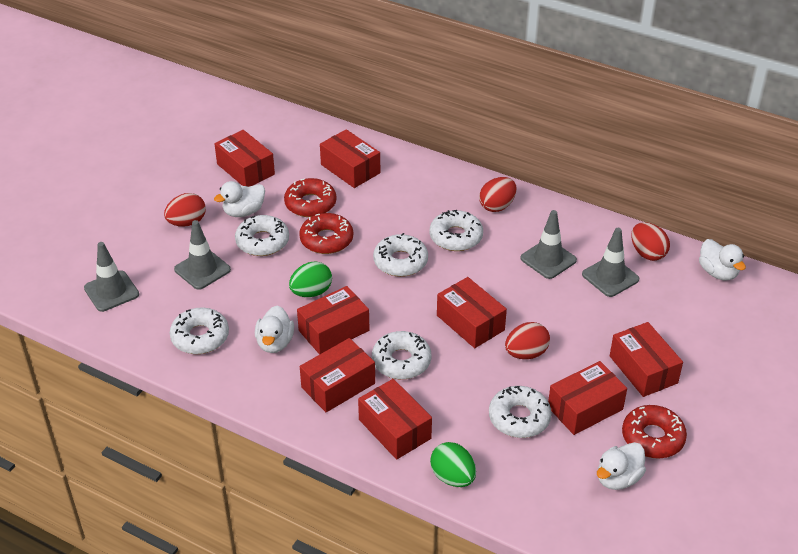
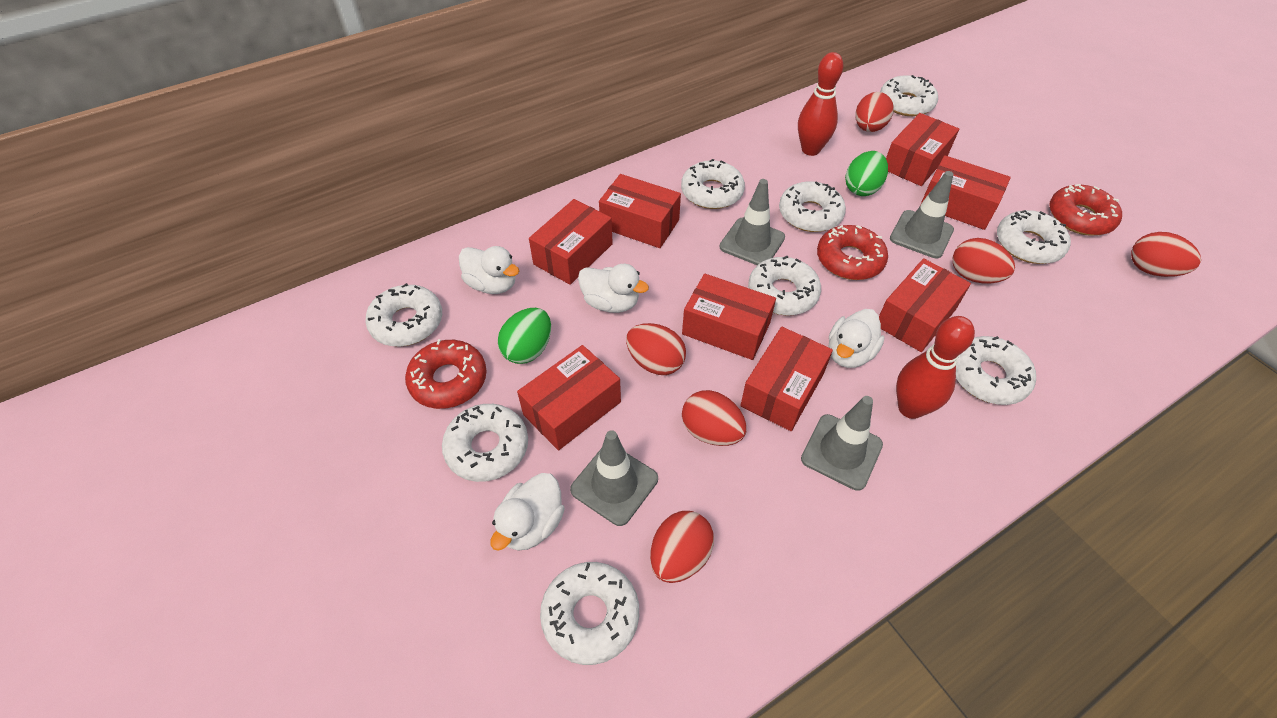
red bowling pin: 0 -> 2
red egg: 4 -> 6
white donut: 6 -> 9

